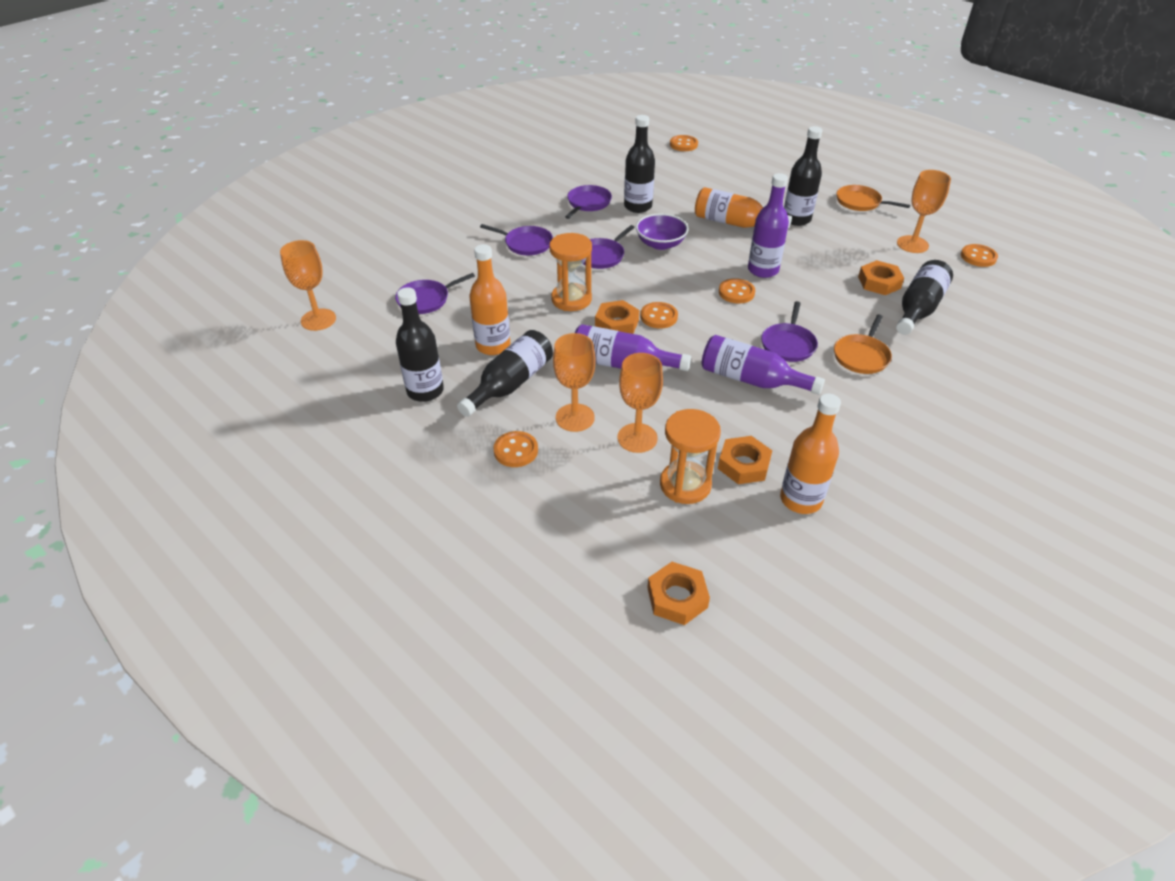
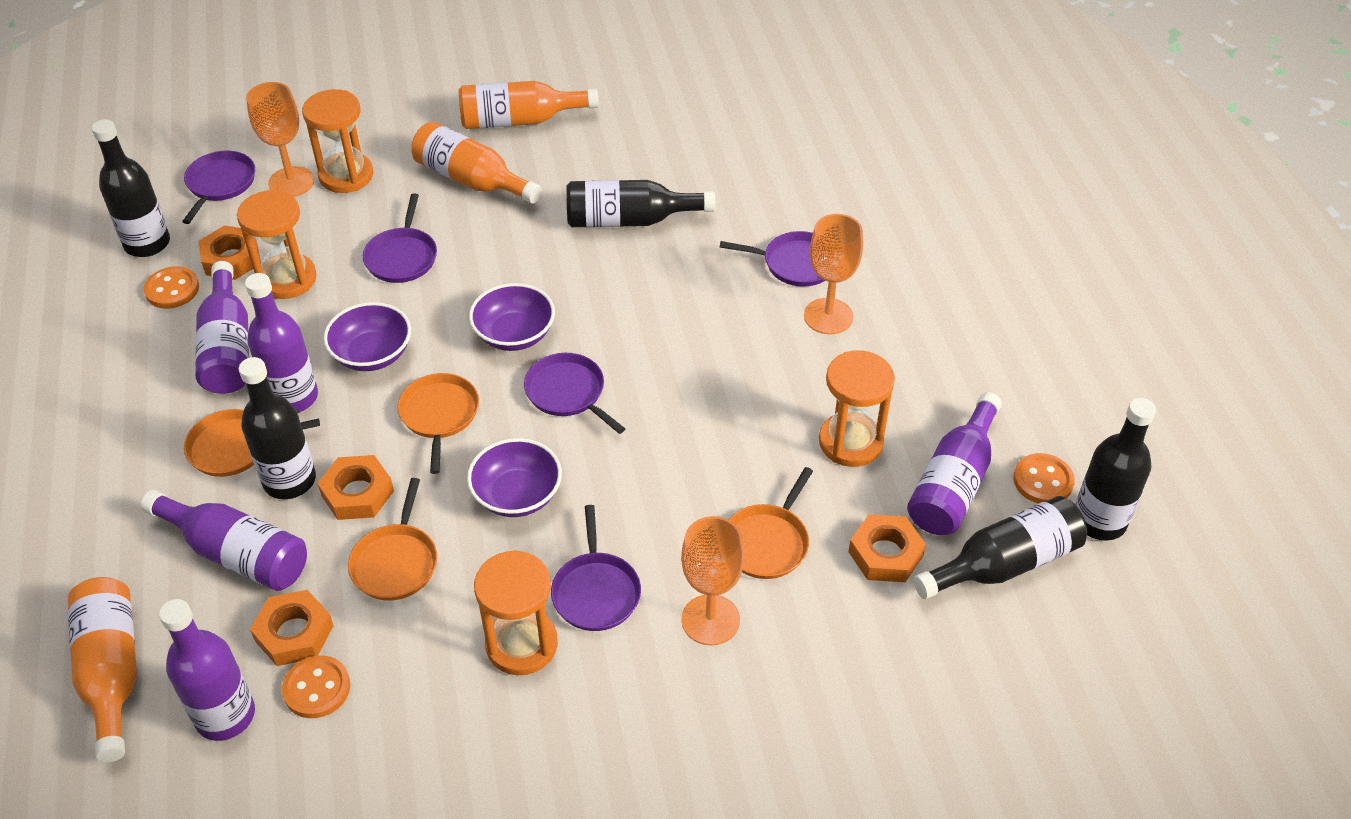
orange button: 5 -> 3
orange goblet: 4 -> 3
orange hourglass: 2 -> 4
orange pan: 2 -> 4
purple bottle: 3 -> 5
purple bowl: 1 -> 3

